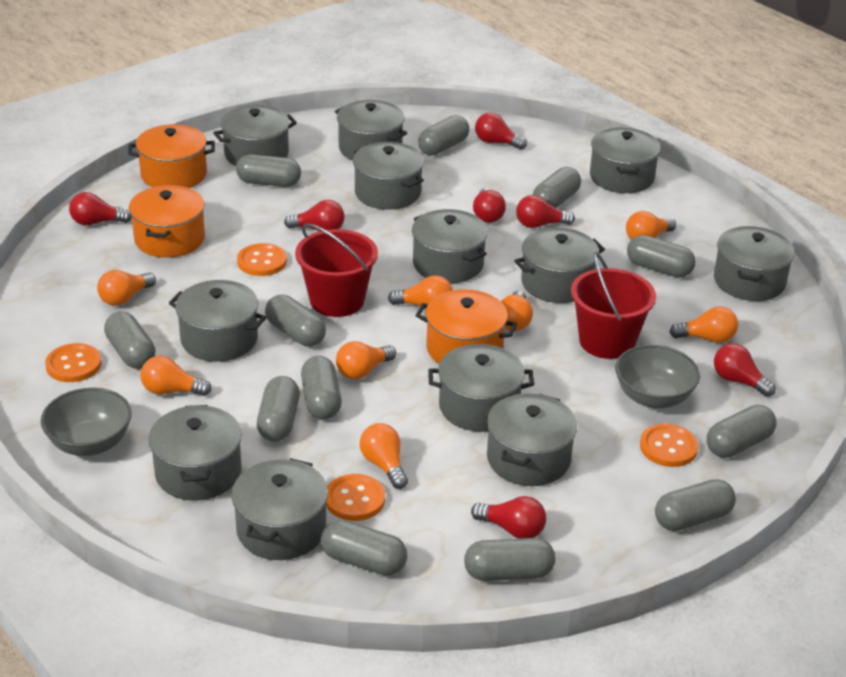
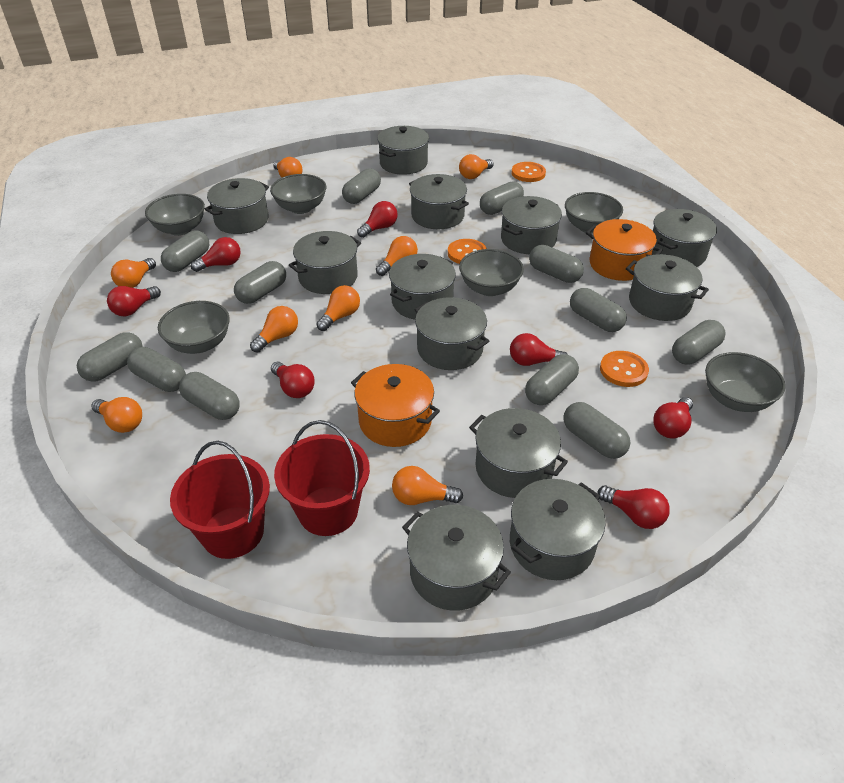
grey bowl: 2 -> 6
orange button: 4 -> 3
orange pot: 3 -> 2

